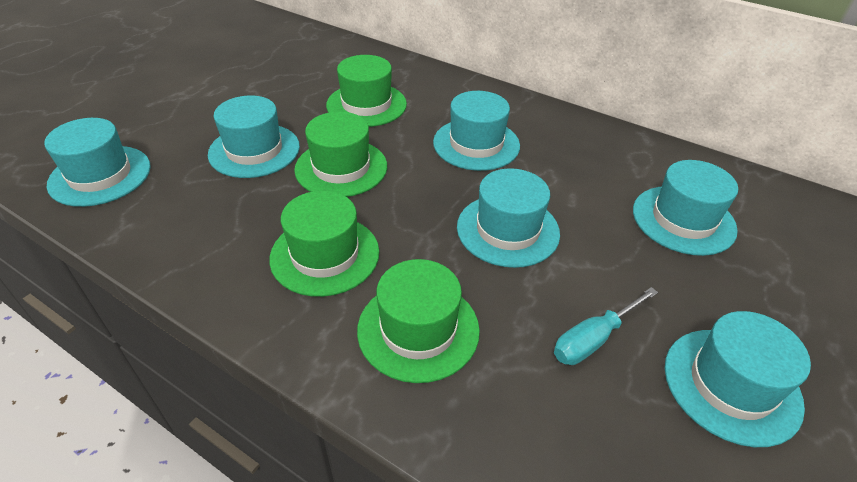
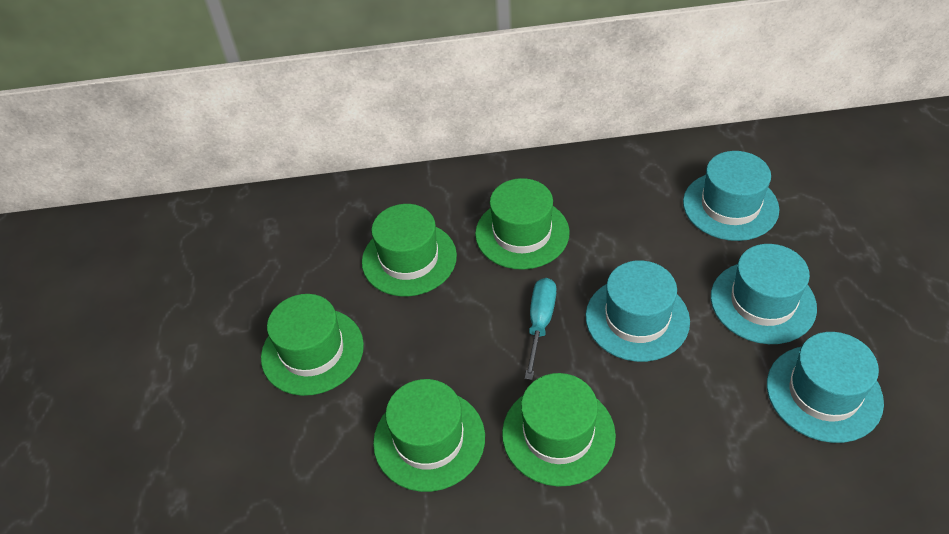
green hat: 4 -> 5
turquoise hat: 6 -> 4

